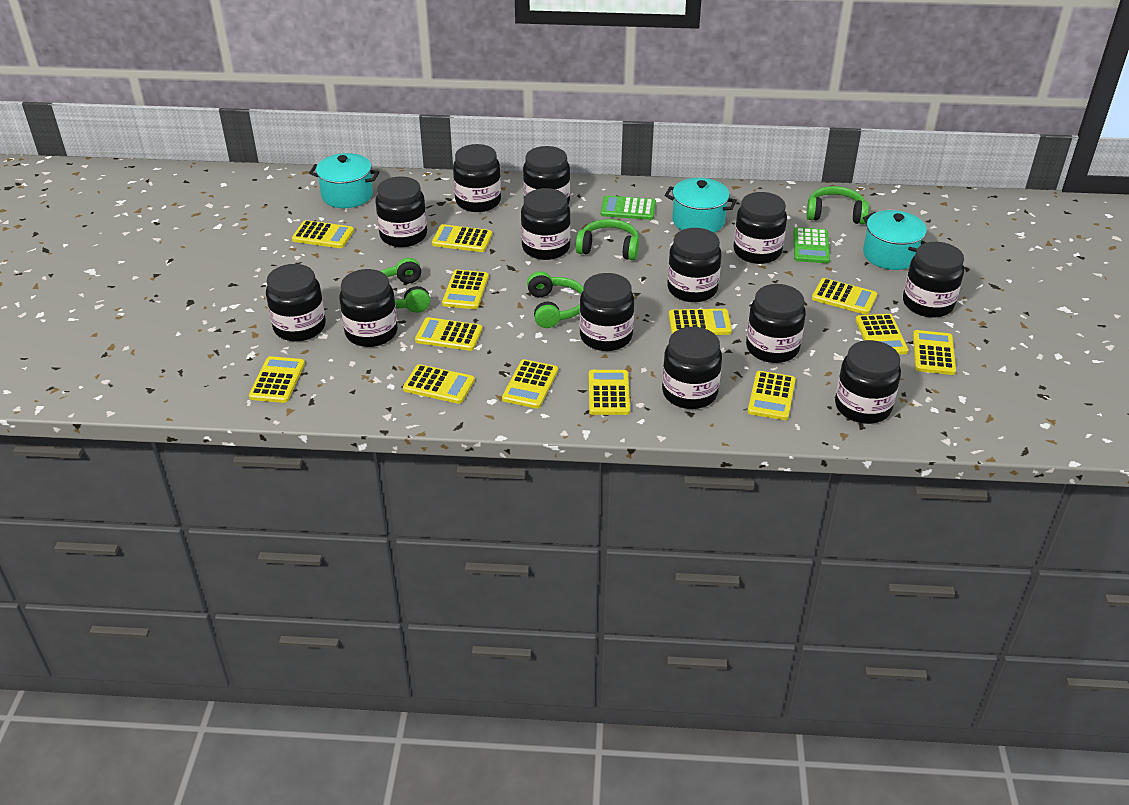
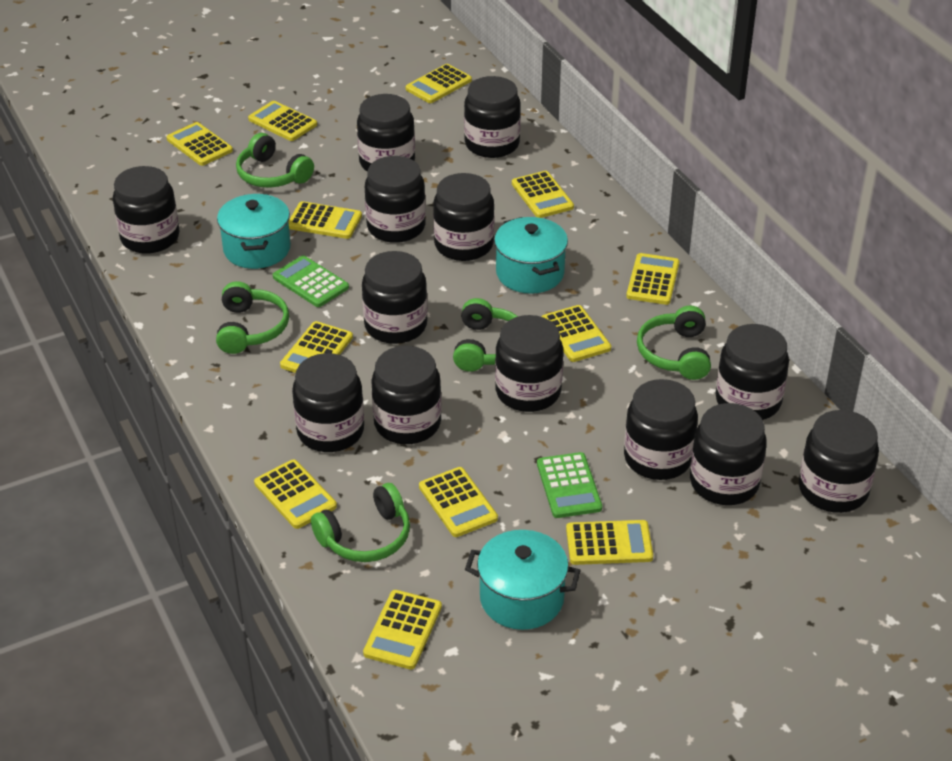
green headphones: 4 -> 5
yellow calculator: 13 -> 12

